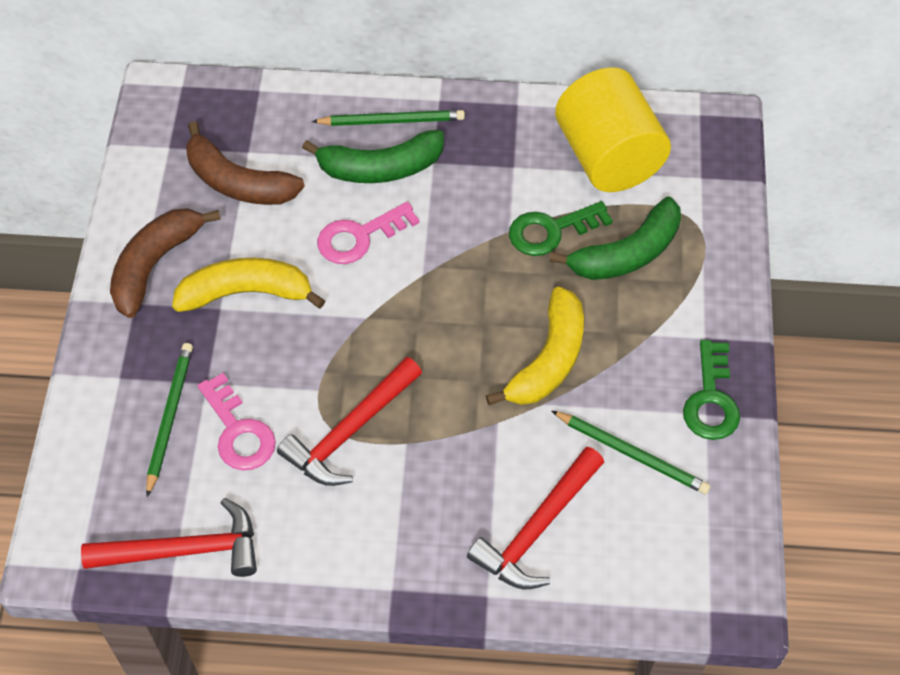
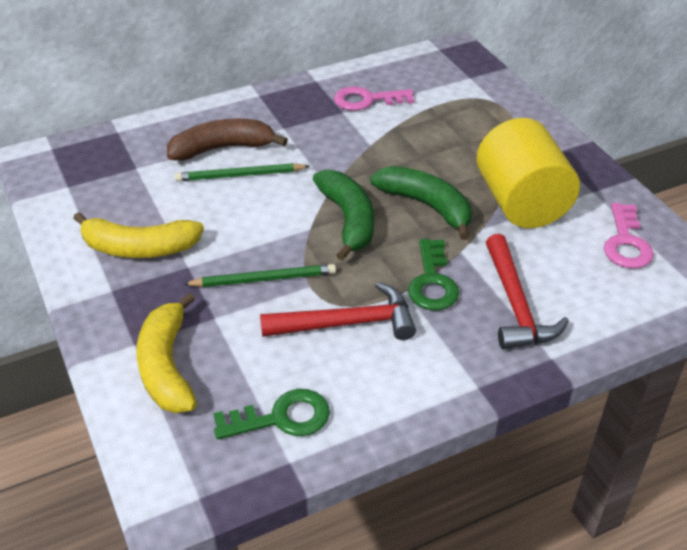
brown banana: 2 -> 1
green pencil: 3 -> 2
red hammer: 3 -> 2

